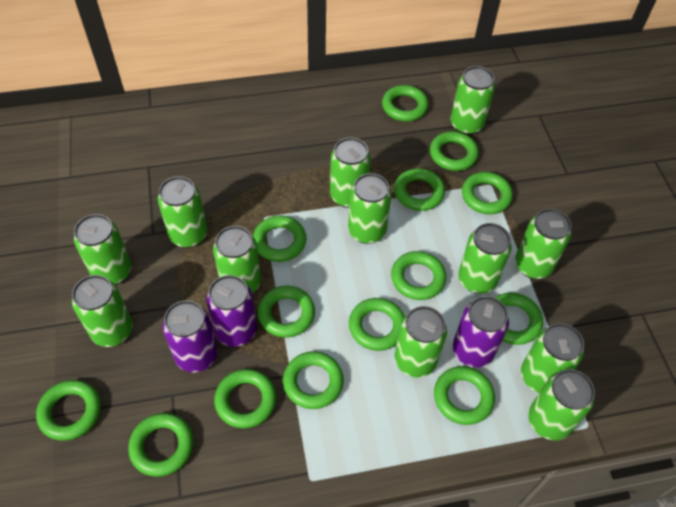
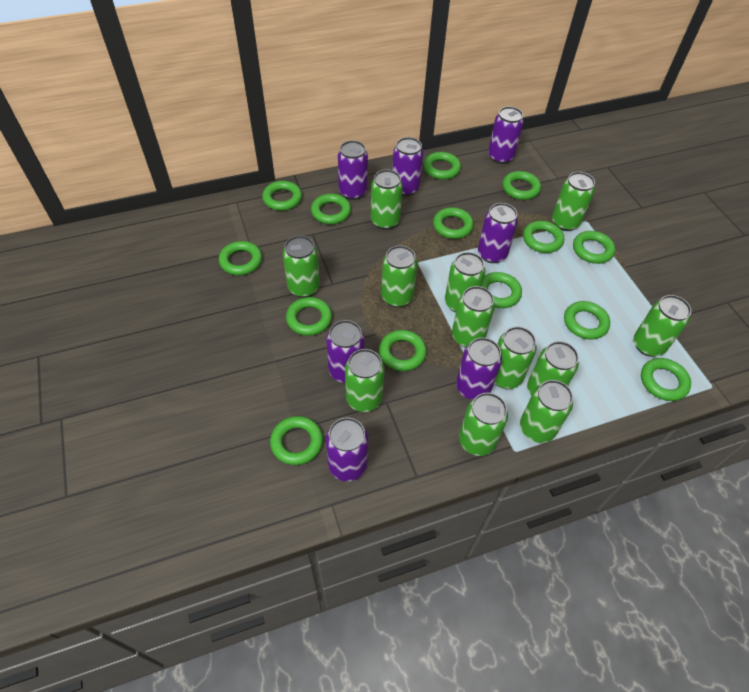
purple can: 3 -> 7

